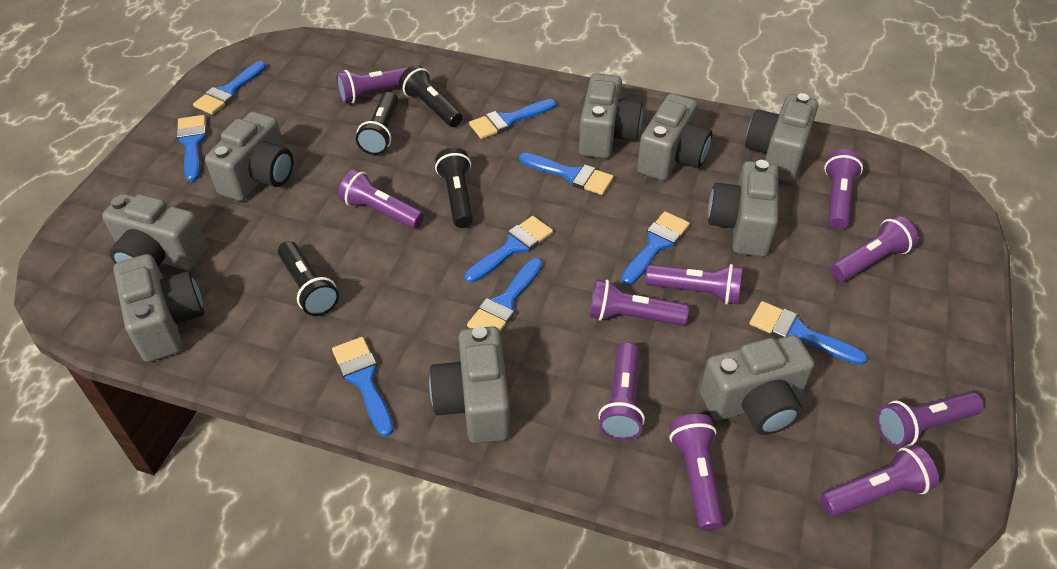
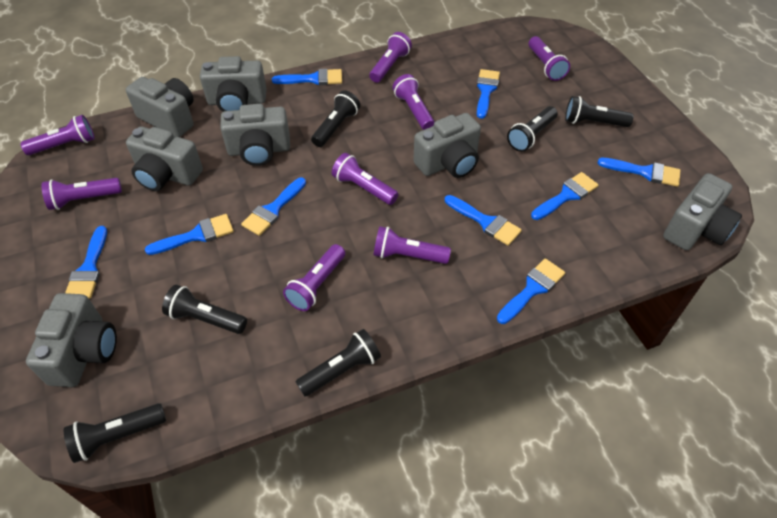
black flashlight: 4 -> 6
grey camera: 9 -> 7
purple flashlight: 10 -> 8

